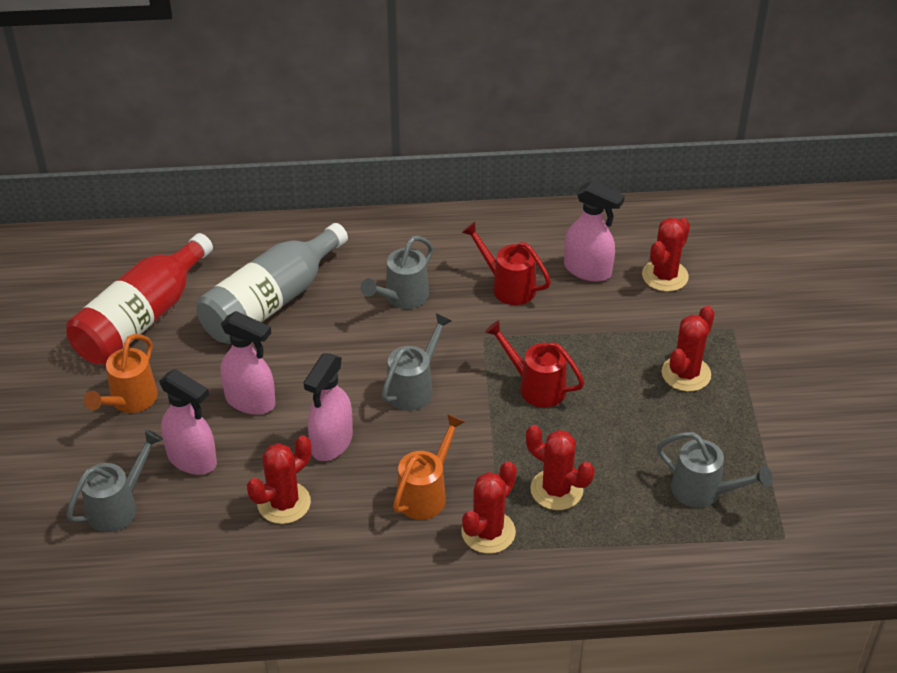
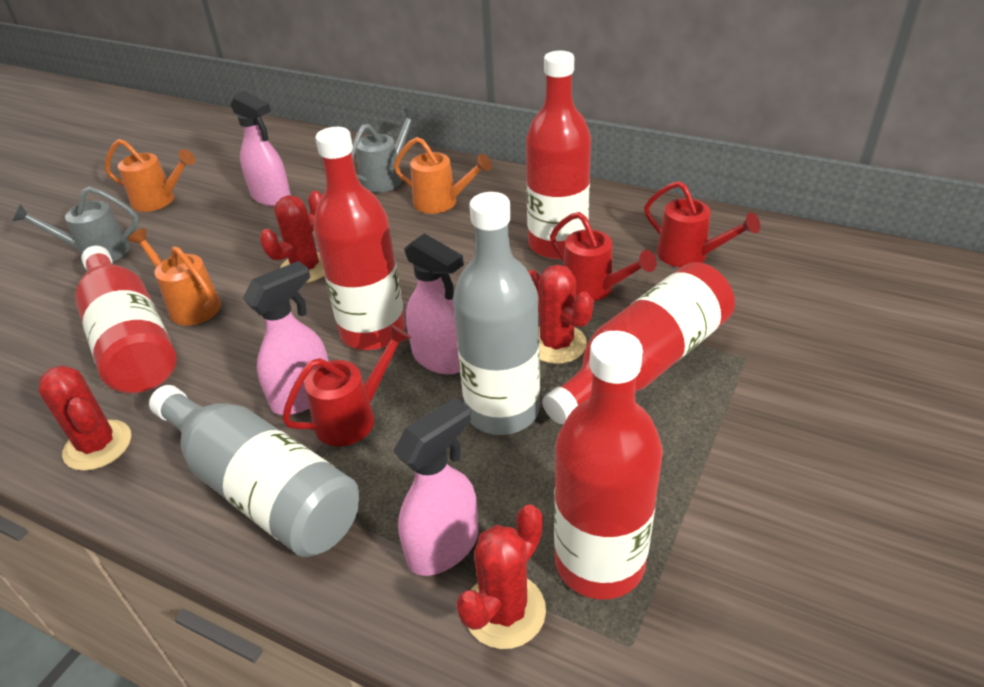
grey bottle: 1 -> 2
grey watering can: 4 -> 2
orange watering can: 2 -> 3
red bottle: 1 -> 5
red cactus: 5 -> 4
red watering can: 2 -> 3

